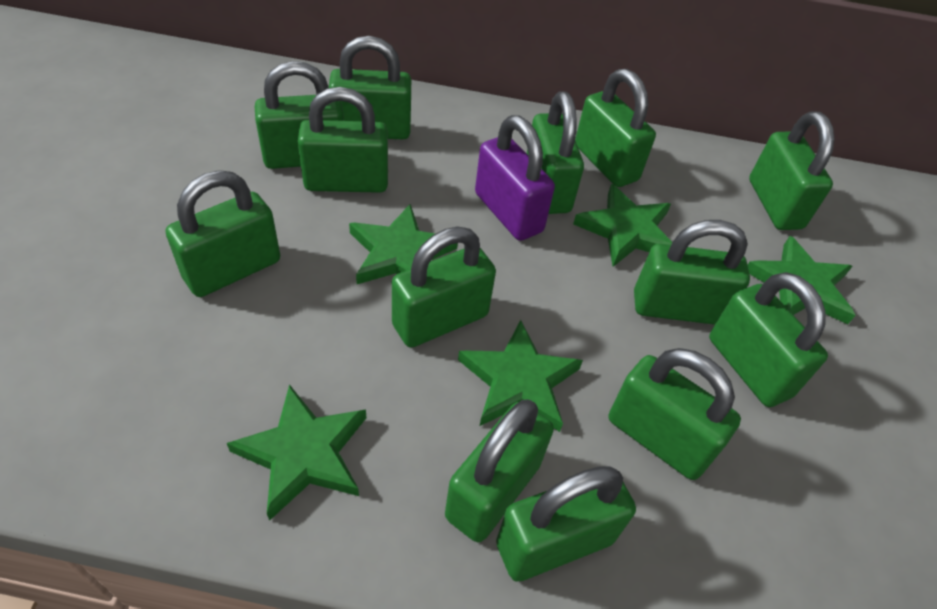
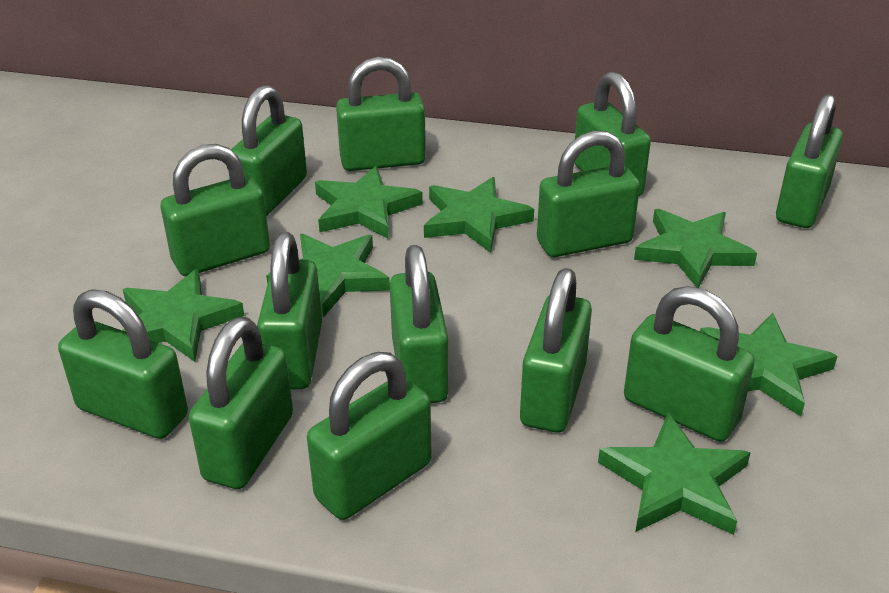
green star: 5 -> 7
purple padlock: 1 -> 0

